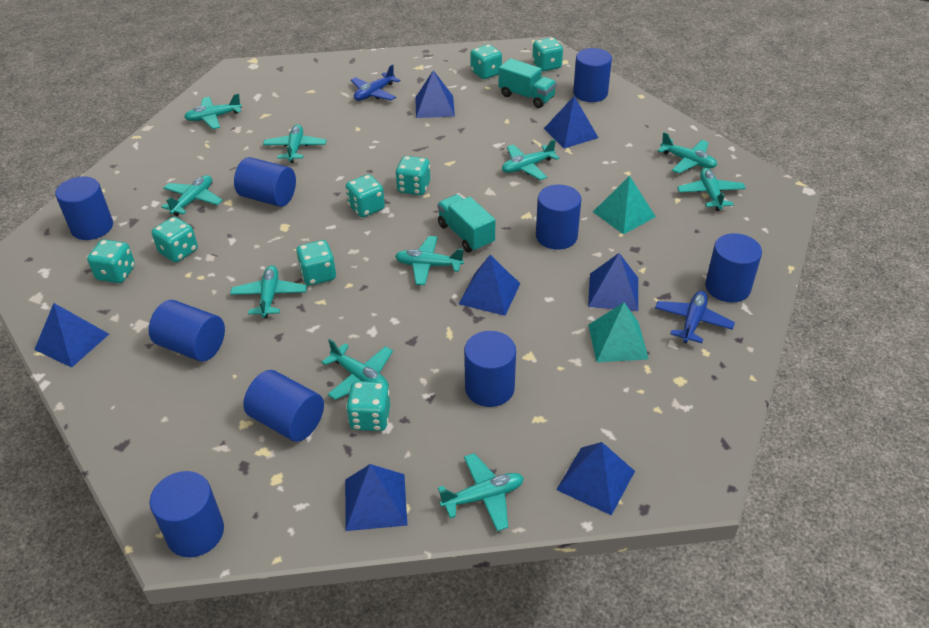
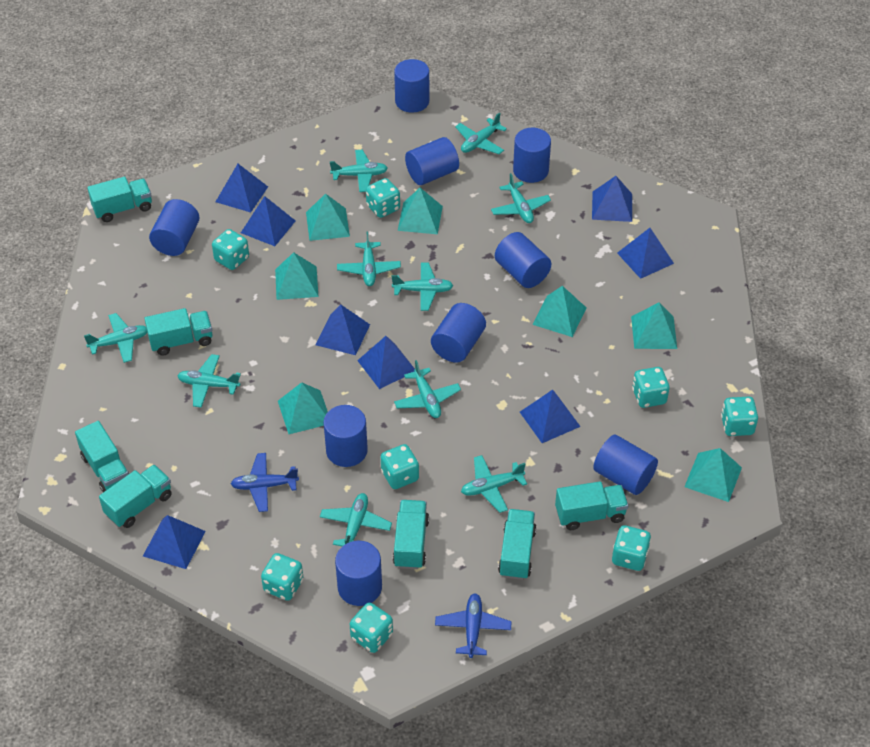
blue pyramid: 7 -> 8
turquoise pyramid: 2 -> 7
turquoise truck: 2 -> 7

